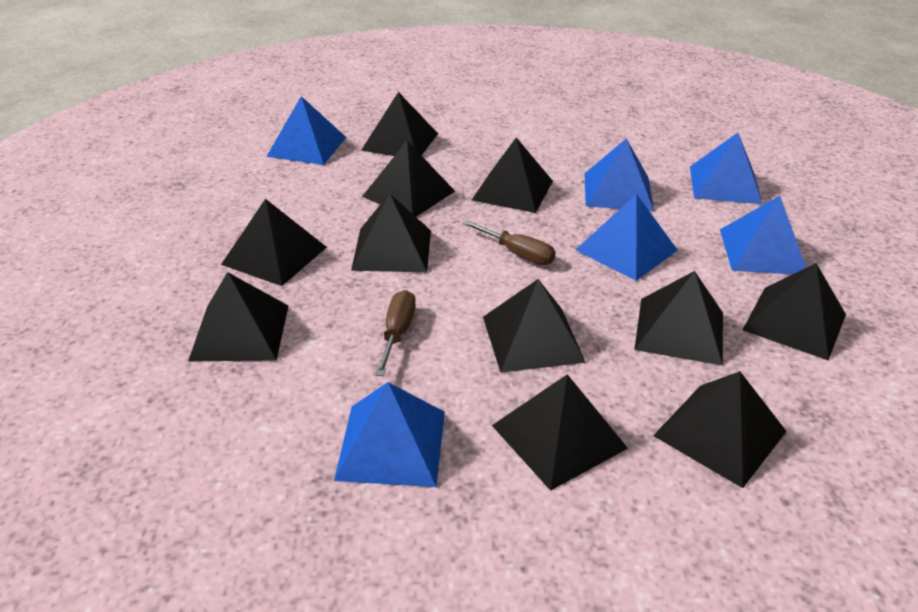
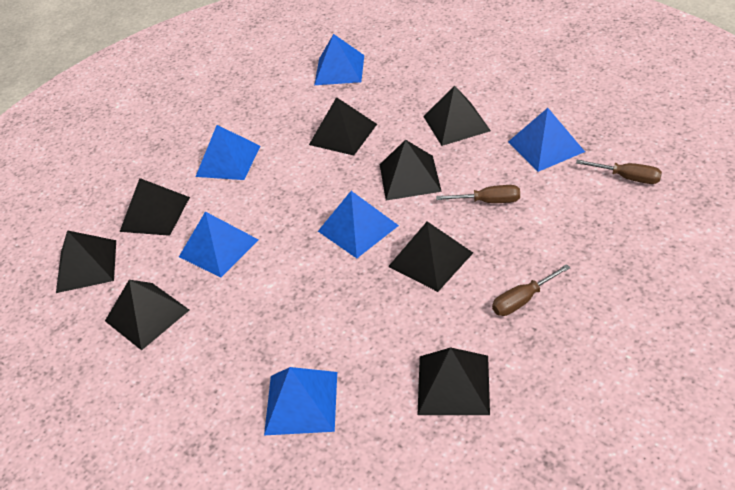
black pyramid: 11 -> 8
brown screwdriver: 2 -> 3

